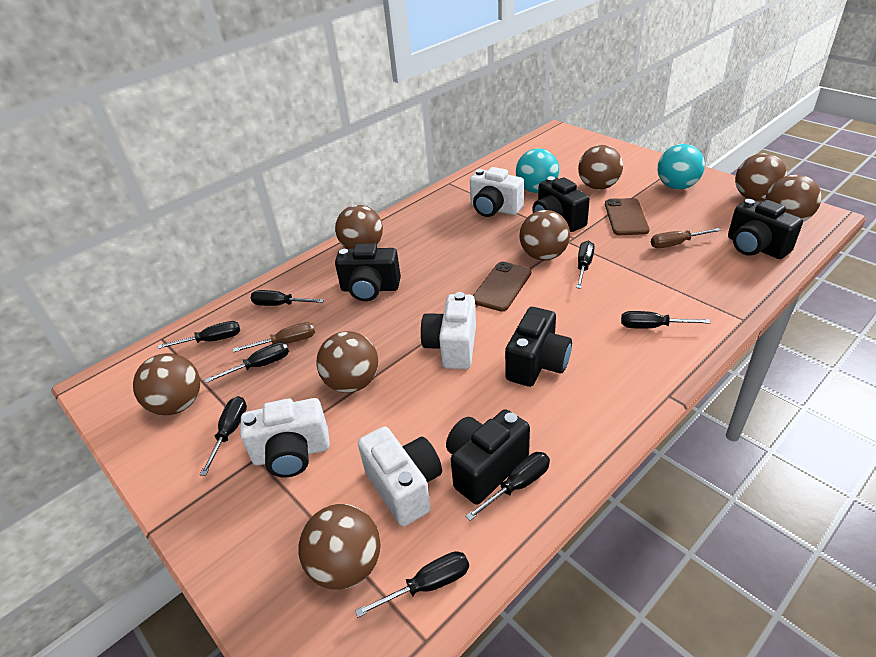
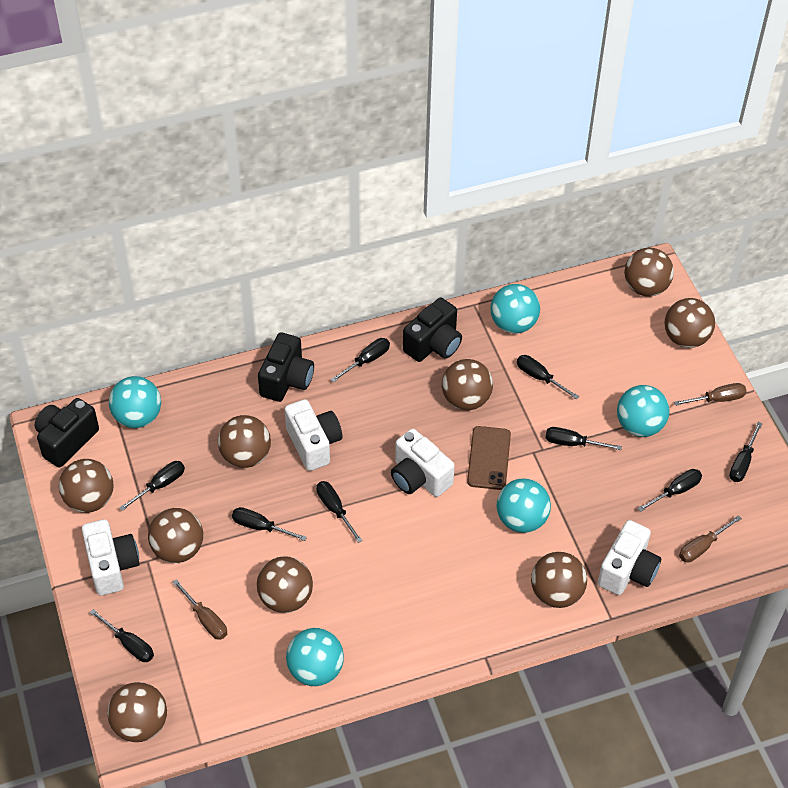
black camera: 5 -> 3
black screwdriver: 8 -> 9
brown ball: 8 -> 9
brown phone: 2 -> 1
brown screwdriver: 2 -> 3
turquoise ball: 2 -> 5

